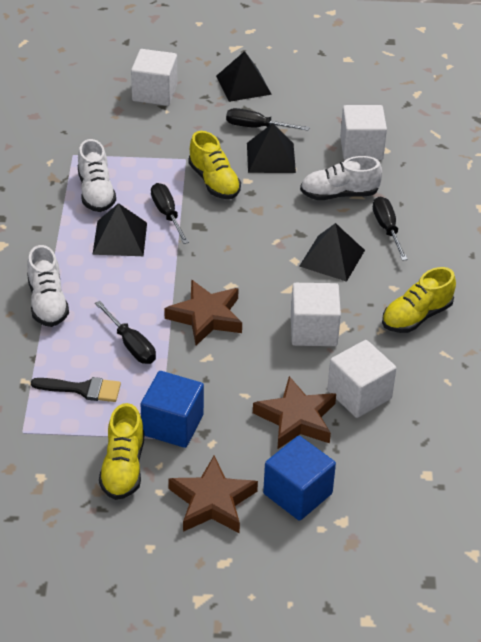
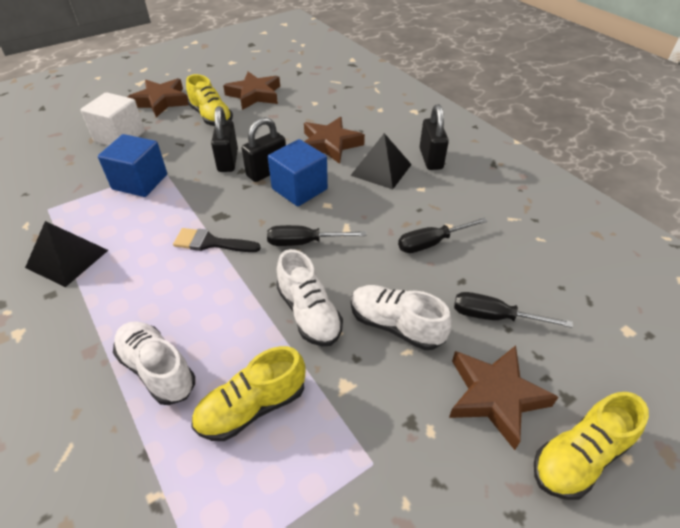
black padlock: 0 -> 3
black pyramid: 4 -> 2
black screwdriver: 4 -> 3
brown star: 3 -> 4
white cube: 4 -> 1

